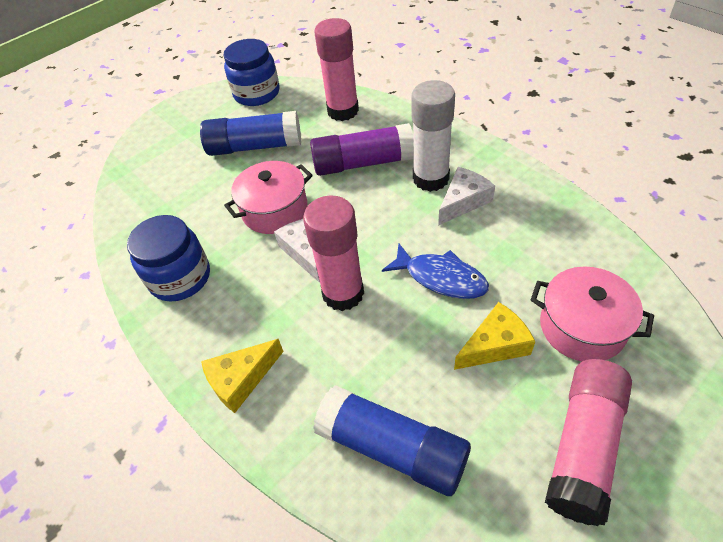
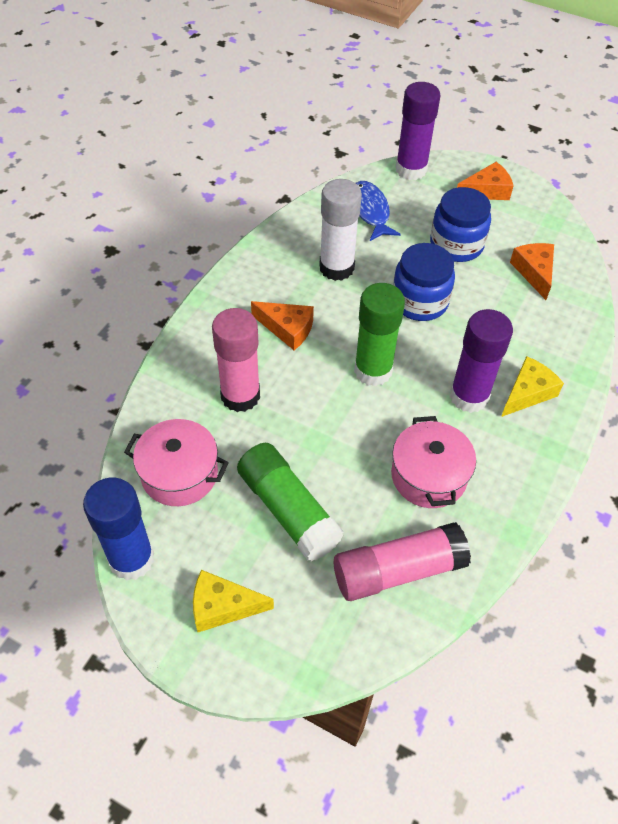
blue glue stick: 2 -> 1
green glue stick: 0 -> 2
orange cheese: 0 -> 3
pink glue stick: 3 -> 2
purple glue stick: 1 -> 2
white cheese: 2 -> 0

